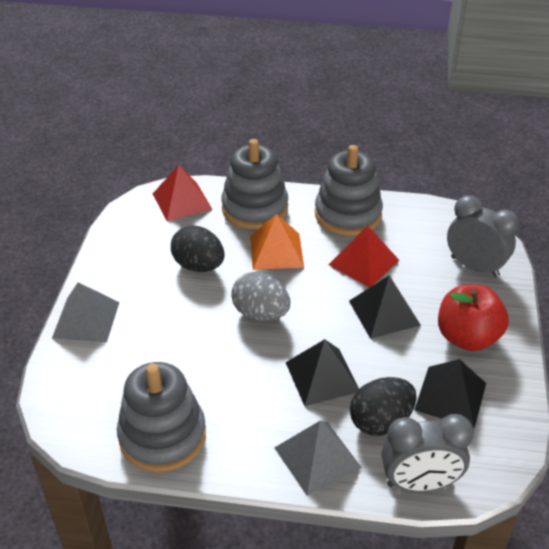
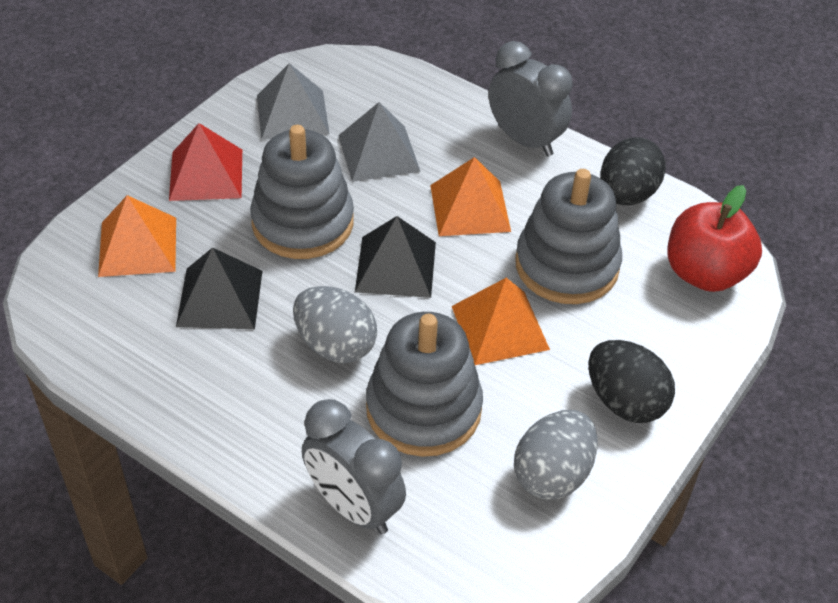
black pyramid: 3 -> 2
grey egg: 1 -> 2
orange pyramid: 1 -> 3
red pyramid: 2 -> 1

